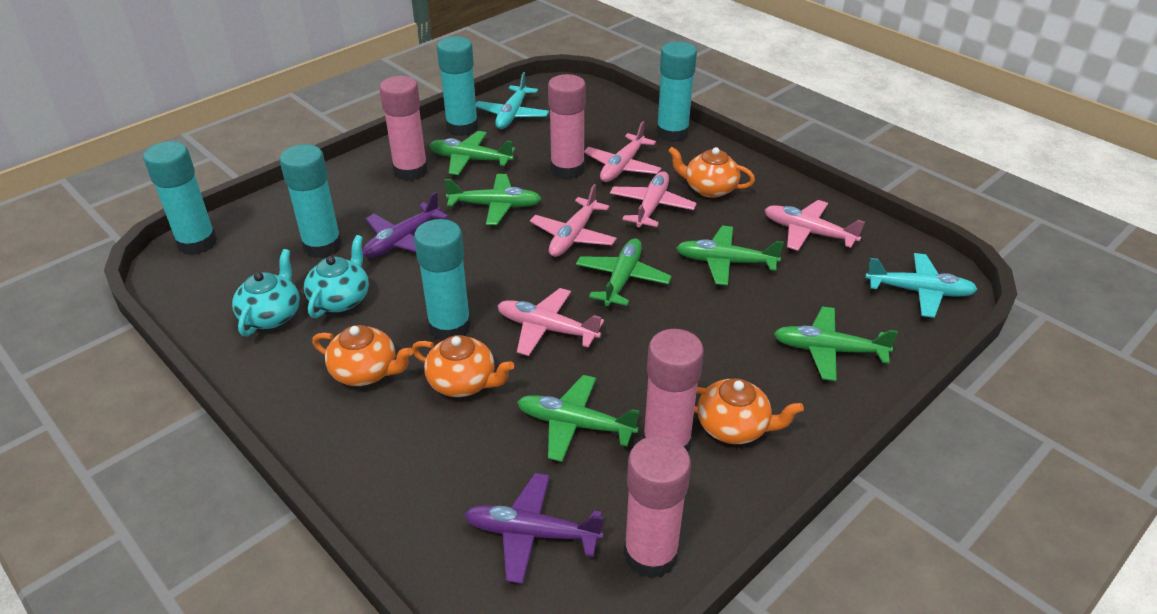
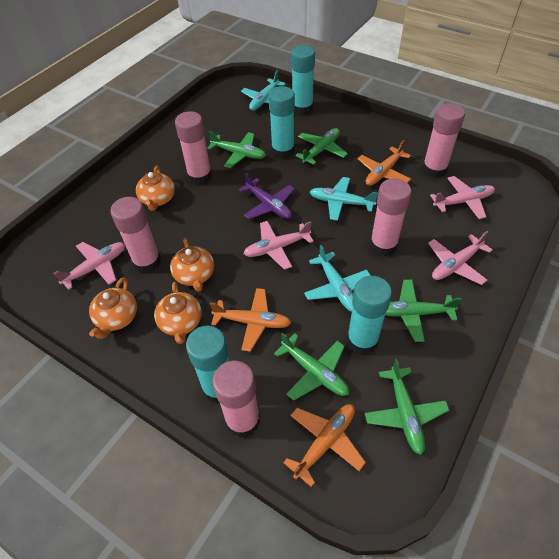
green plane: 6 -> 5
orange plane: 0 -> 3
pink glue stick: 4 -> 5
pink plane: 5 -> 4
purple plane: 2 -> 1
turquoise glue stick: 5 -> 4
turquoise plane: 2 -> 3
turquoise teapot: 2 -> 0

